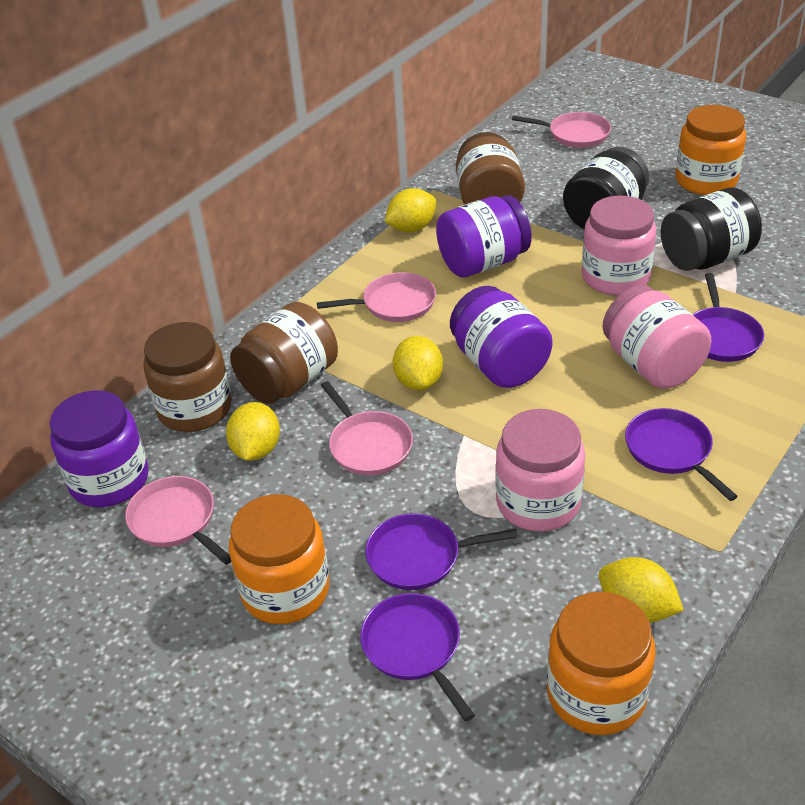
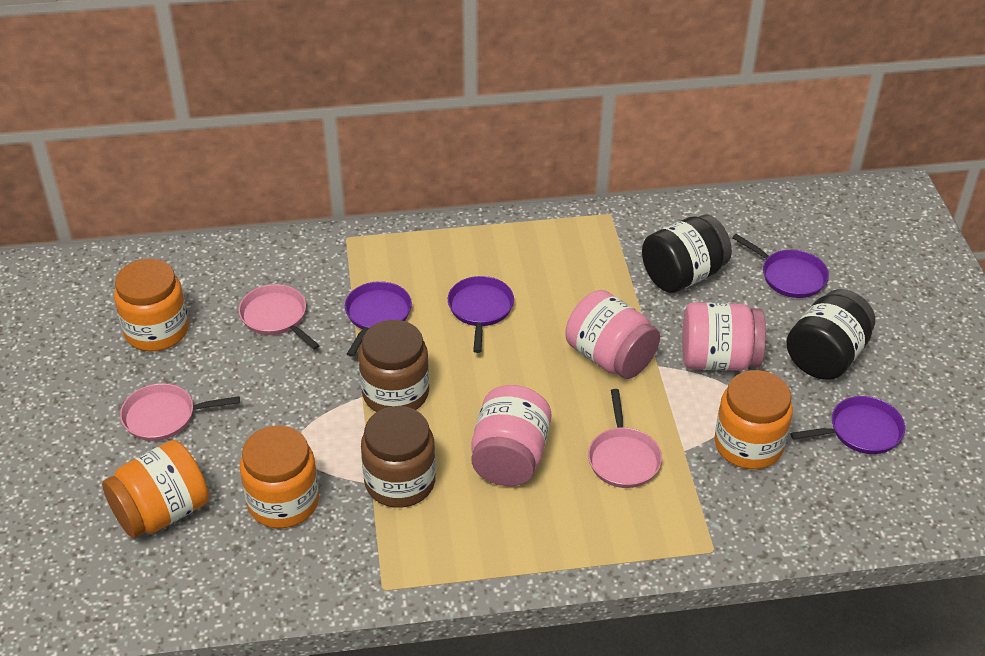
brown jar: 3 -> 2
orange jar: 3 -> 4
pink pan: 4 -> 3
purple jar: 3 -> 0
yellow lemon: 4 -> 0

